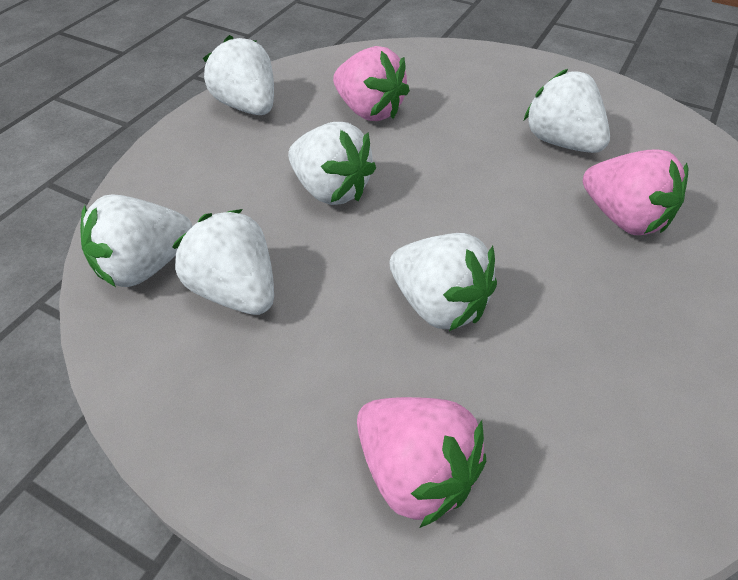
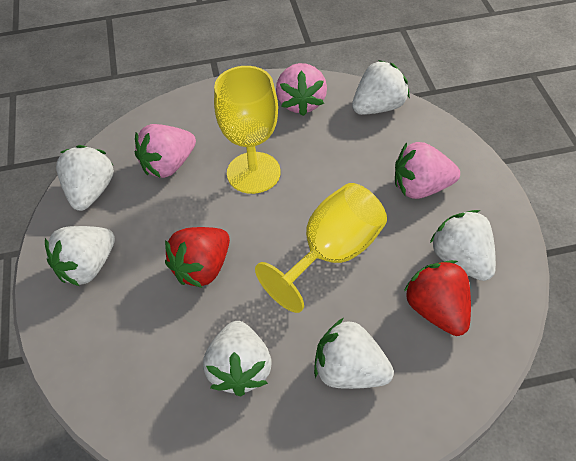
red strawberry: 0 -> 2
yellow goblet: 0 -> 2

